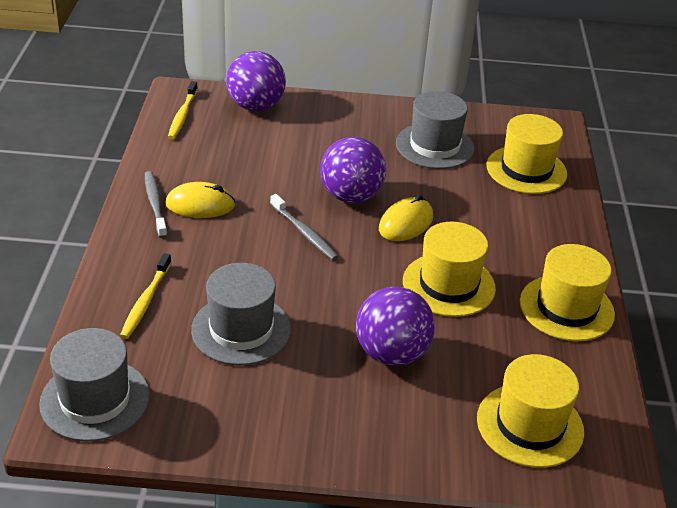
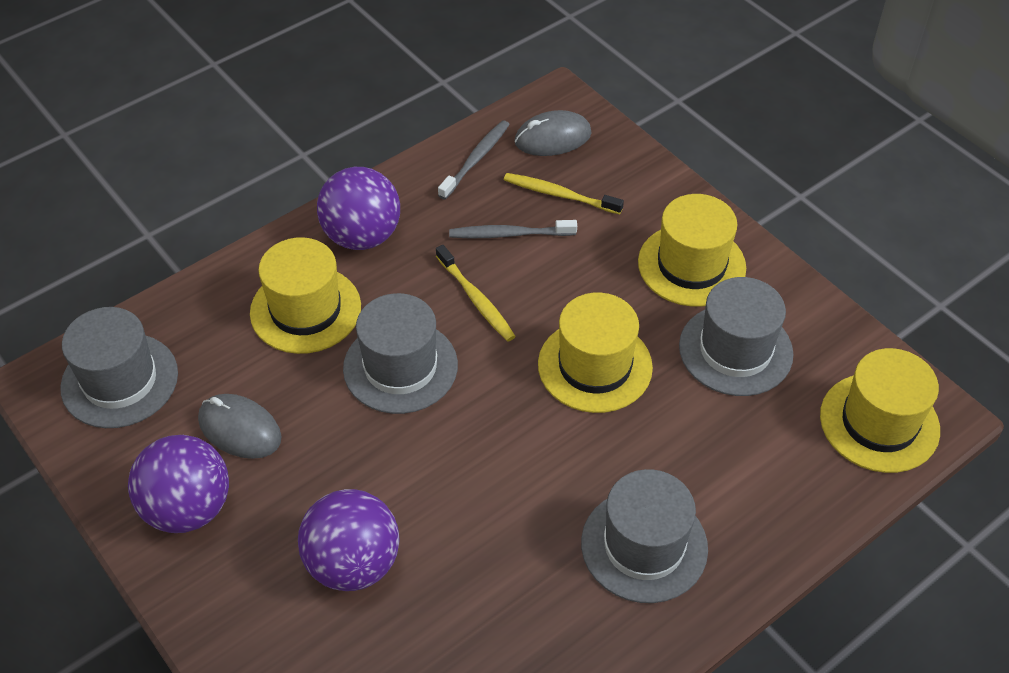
grey hat: 3 -> 4
grey mouse: 0 -> 2
yellow mouse: 2 -> 0

